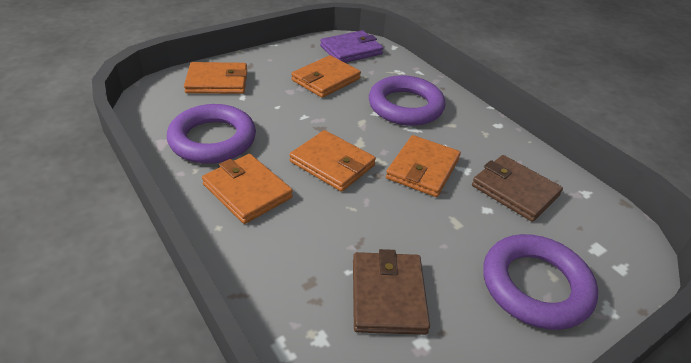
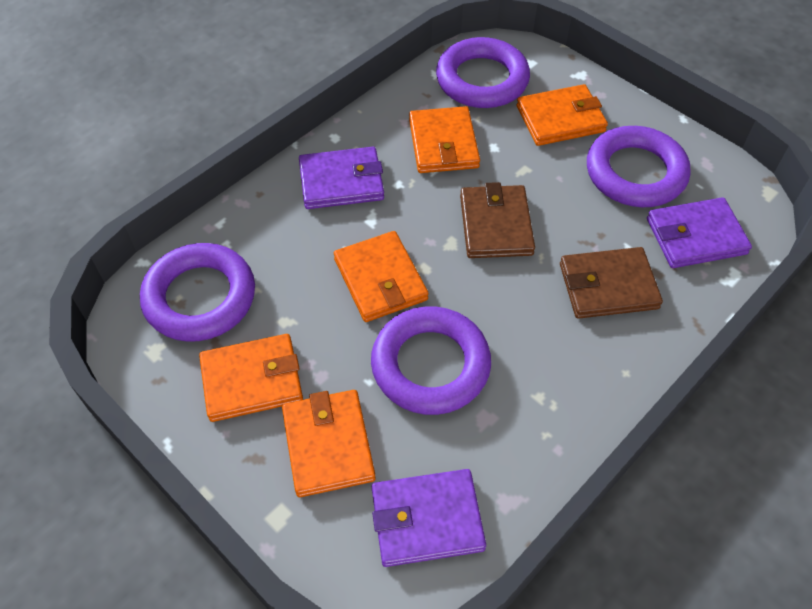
purple ring: 3 -> 4
purple wallet: 1 -> 3

